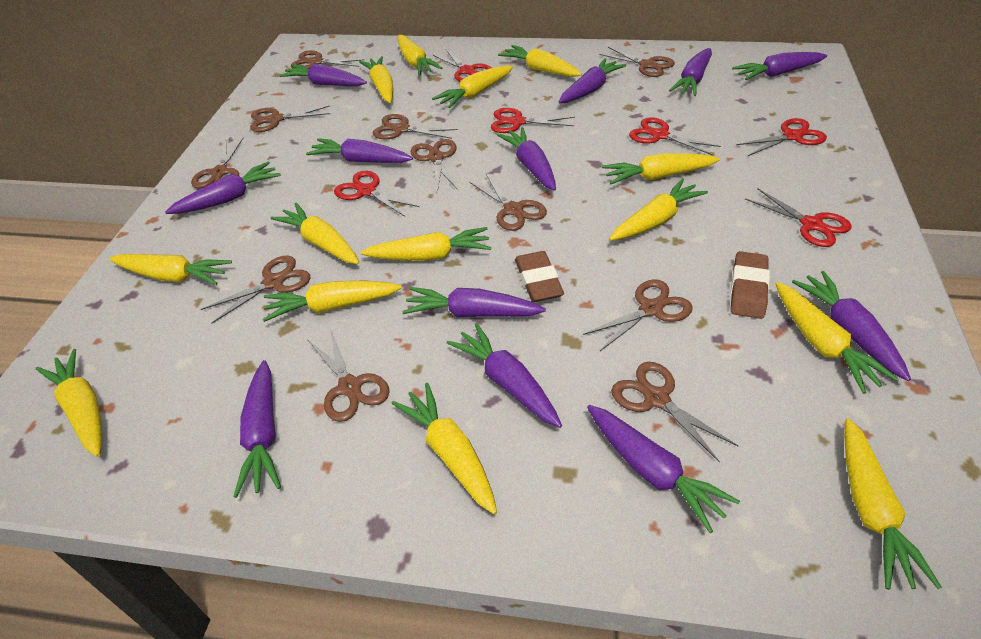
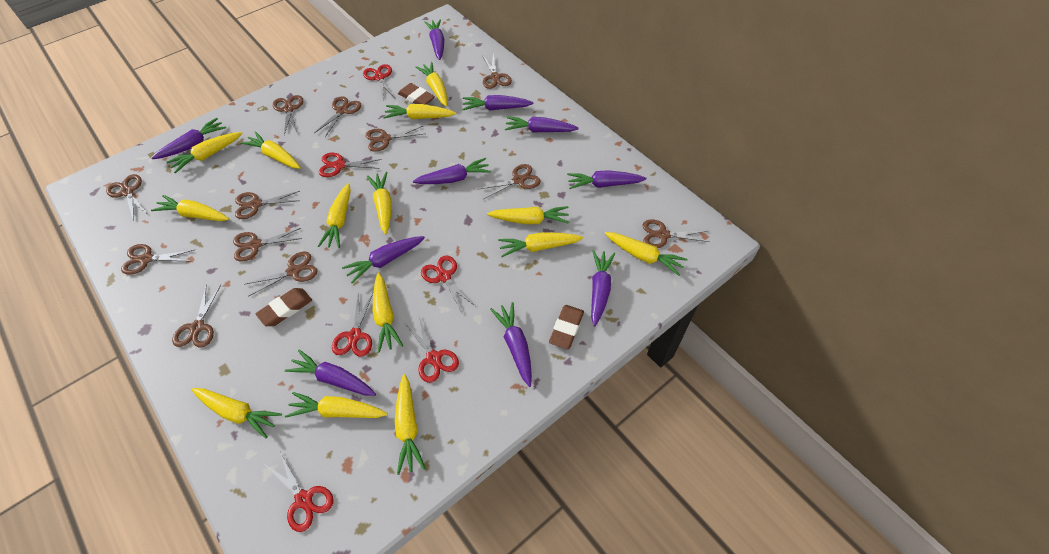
brown eraser: 2 -> 3
brown scissors: 11 -> 12
purple carrot: 12 -> 10

